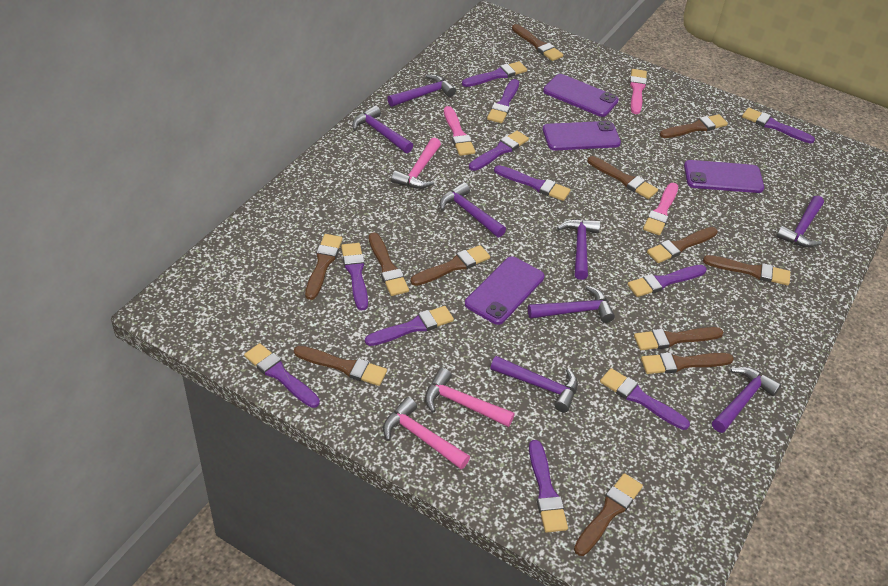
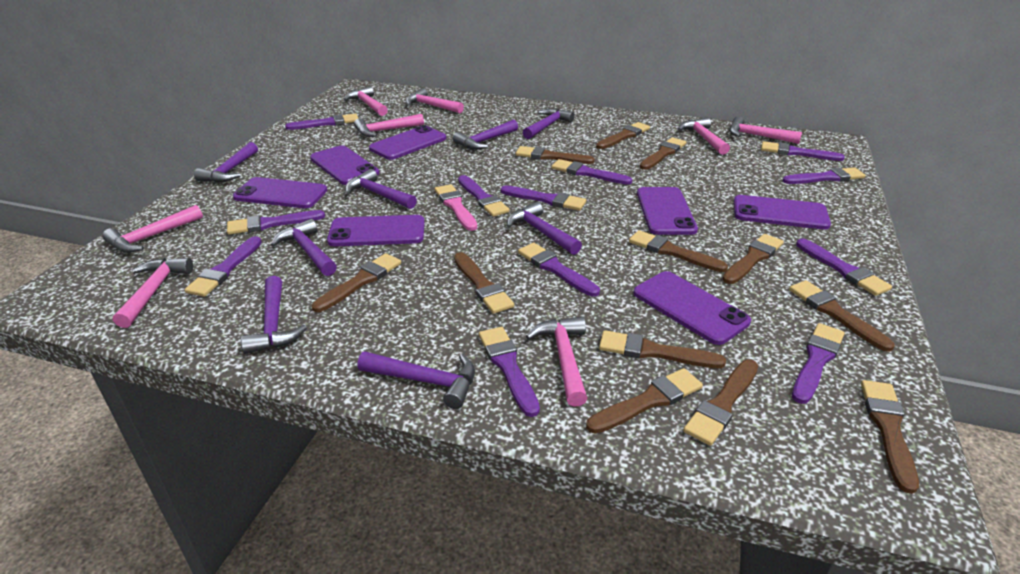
pink brush: 3 -> 1
pink hammer: 3 -> 8
purple brush: 11 -> 12
purple phone: 4 -> 7

